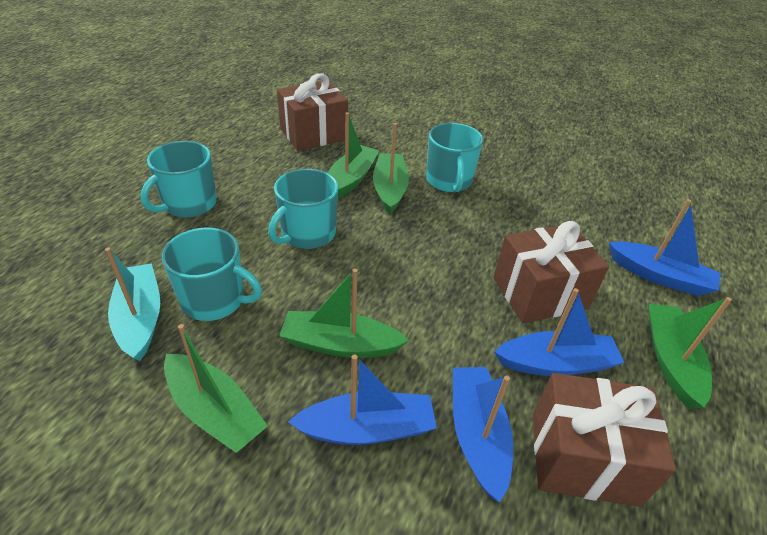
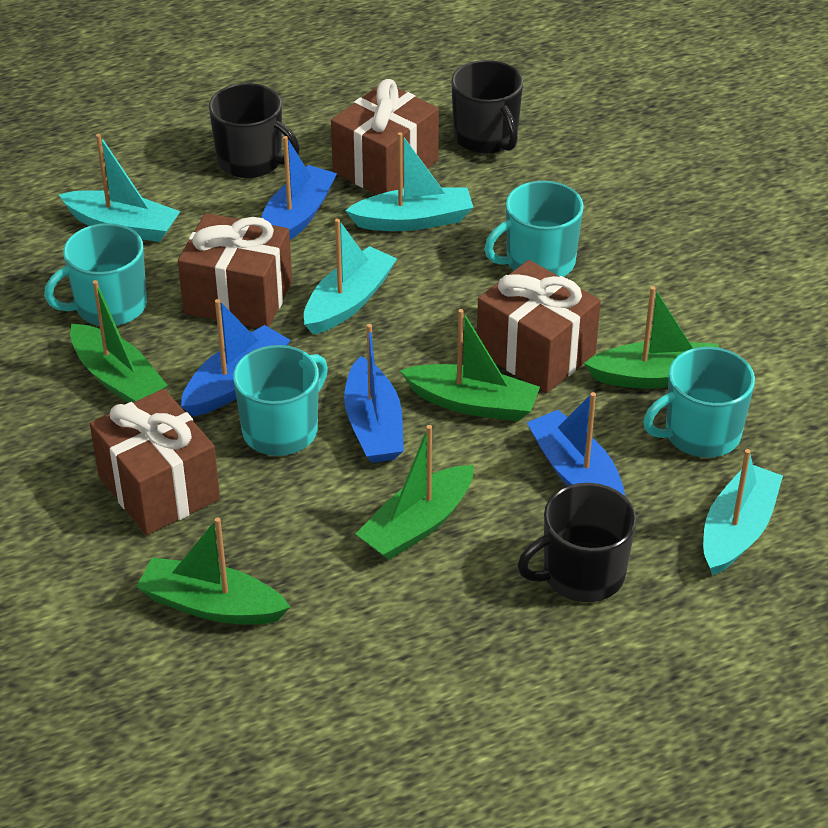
black mug: 0 -> 3
brown gift: 3 -> 4
turquoise boat: 1 -> 4

